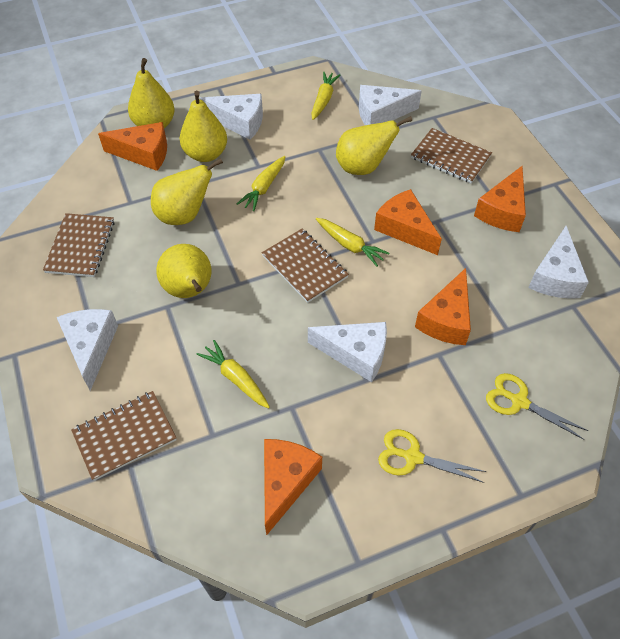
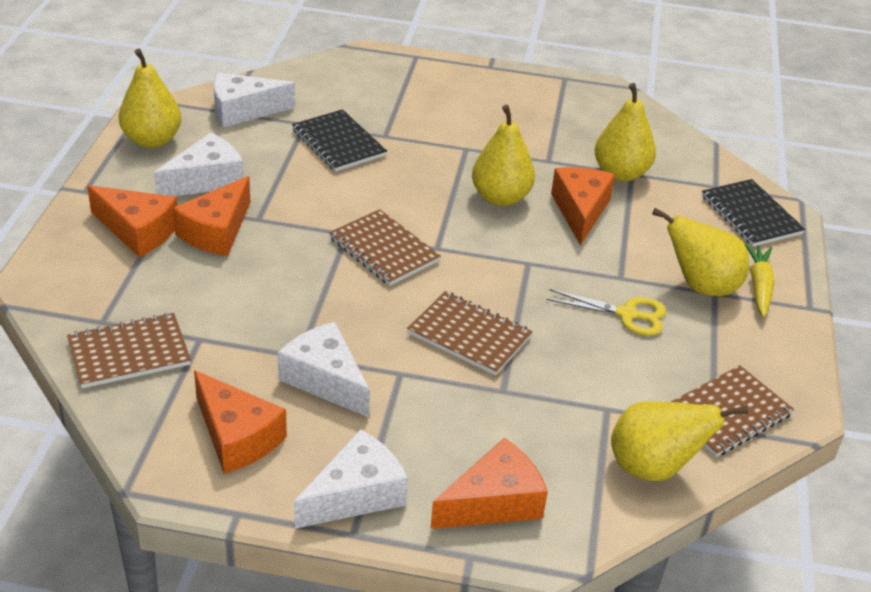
black notebook: 0 -> 2
white cheese: 5 -> 4
yellow carrot: 4 -> 1
yellow scissors: 2 -> 1

